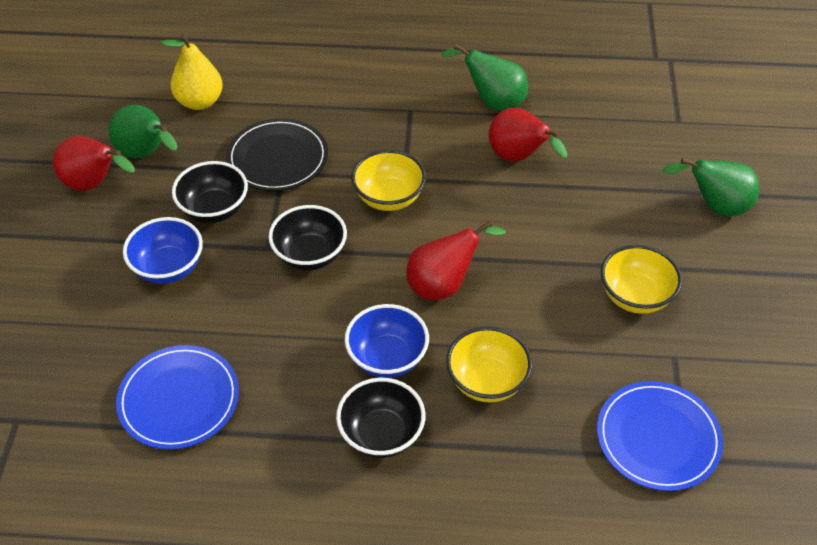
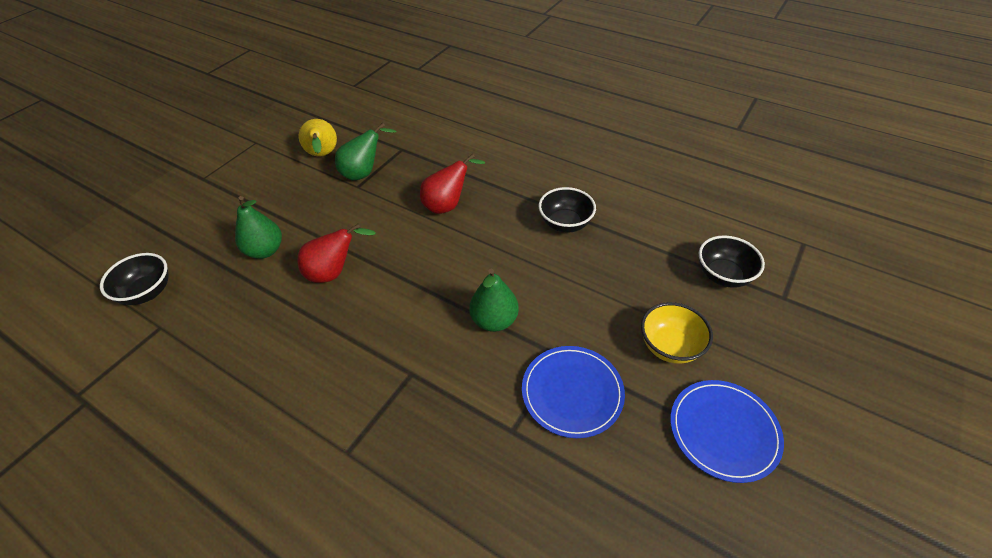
black plate: 1 -> 0
blue bowl: 2 -> 0
red pear: 3 -> 2
yellow bowl: 3 -> 1

